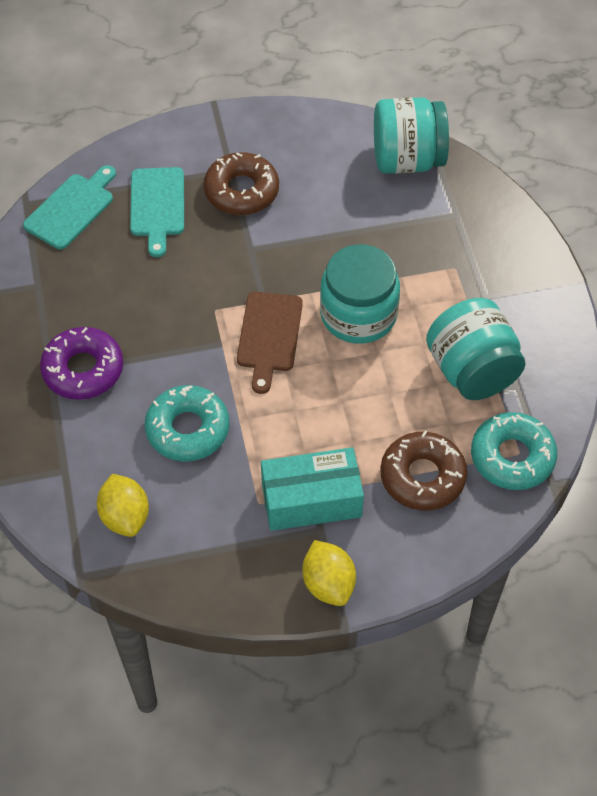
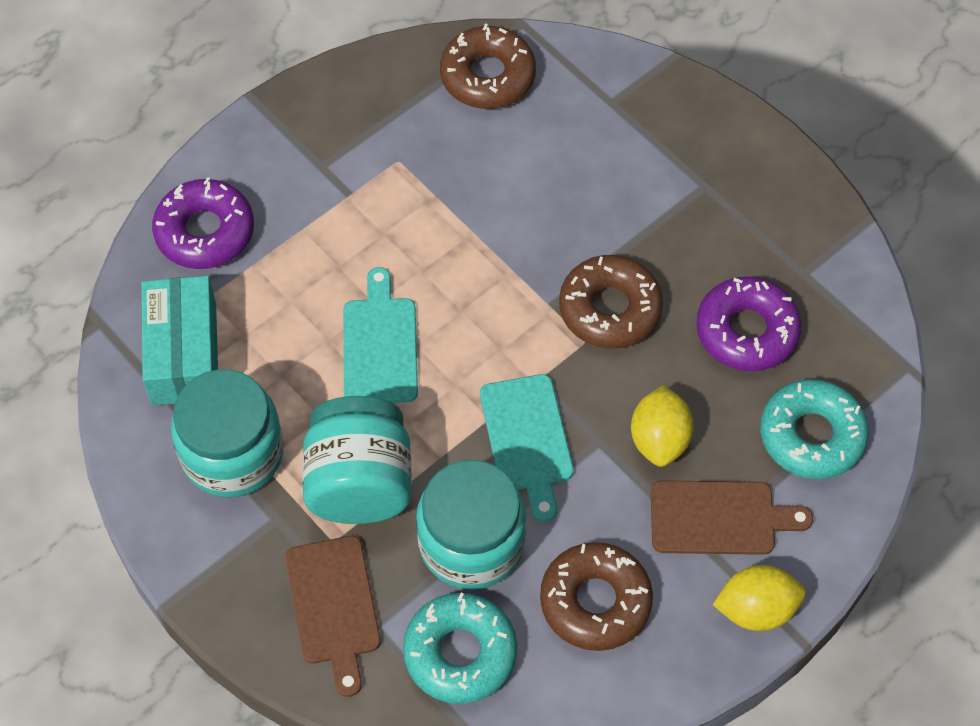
brown cutting board: 1 -> 2
brown donut: 2 -> 3
purple donut: 1 -> 2

